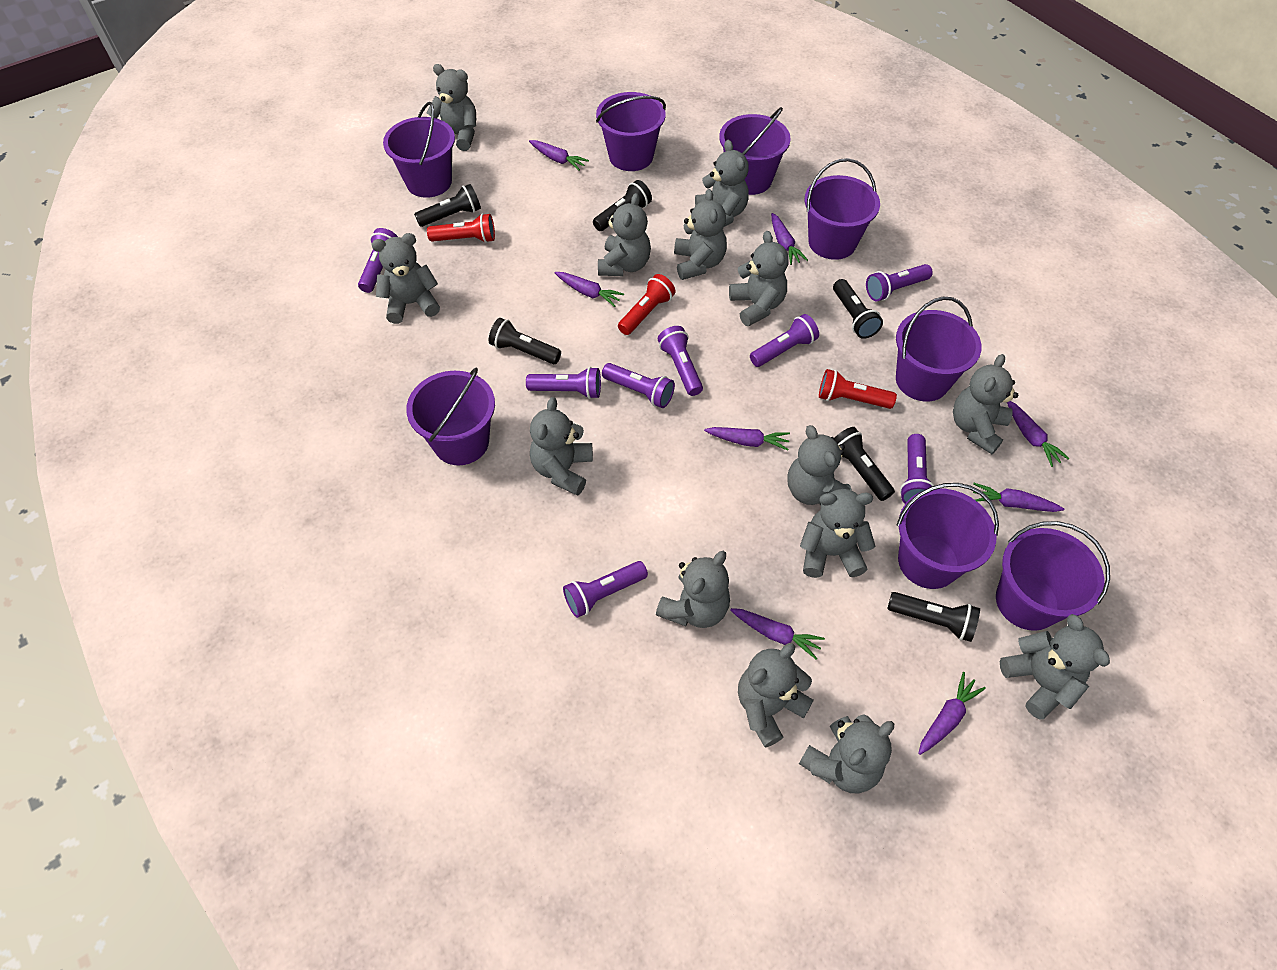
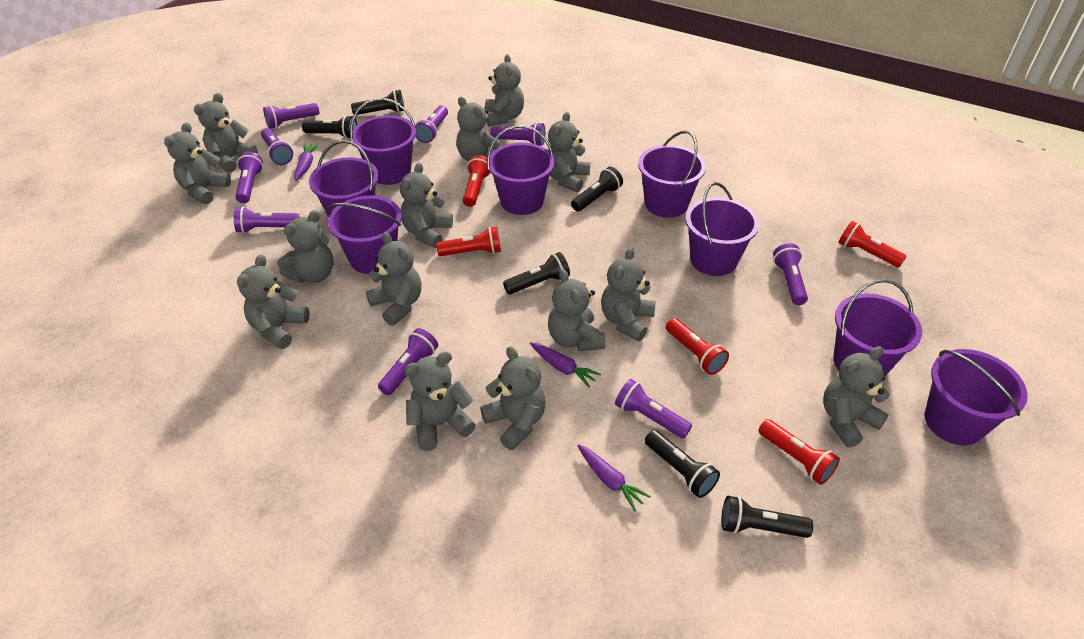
purple carrot: 8 -> 3
purple flashlight: 8 -> 9
red flashlight: 3 -> 5

